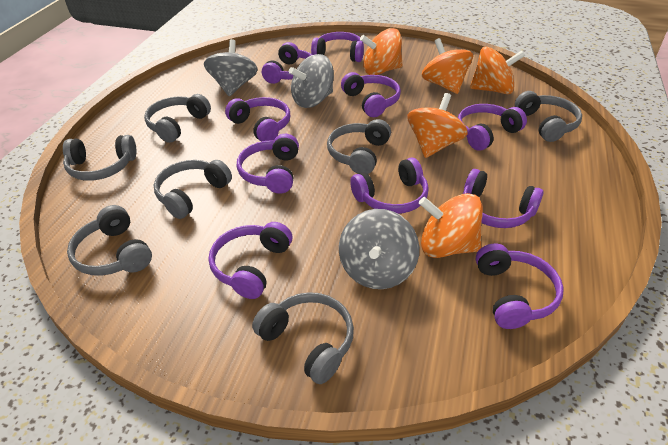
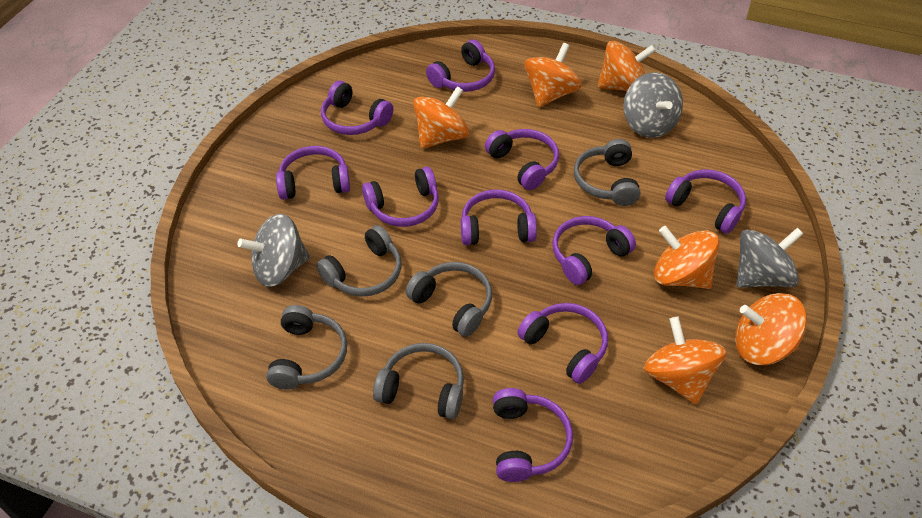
grey headphones: 7 -> 5
orange spinning top: 5 -> 6

